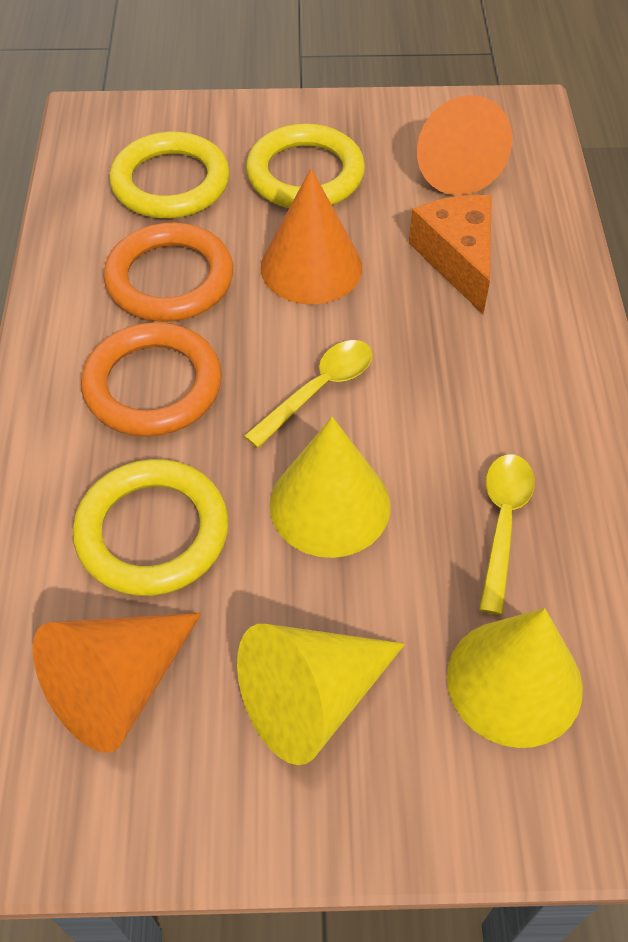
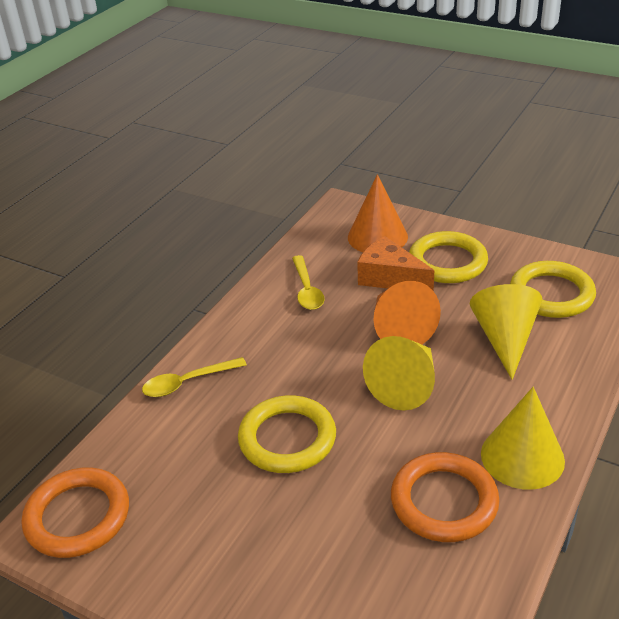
orange cone: 3 -> 2

